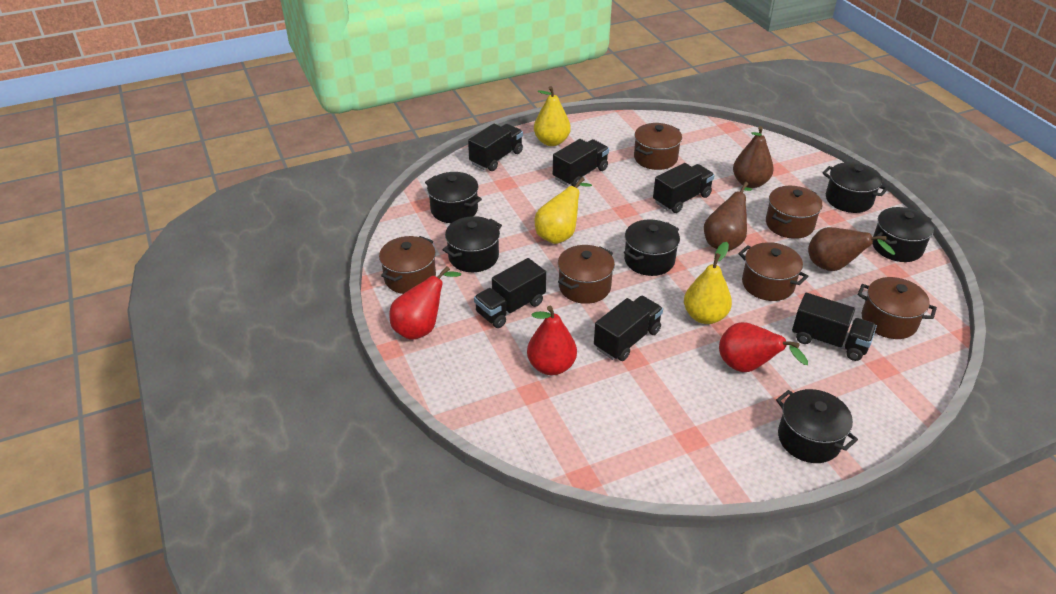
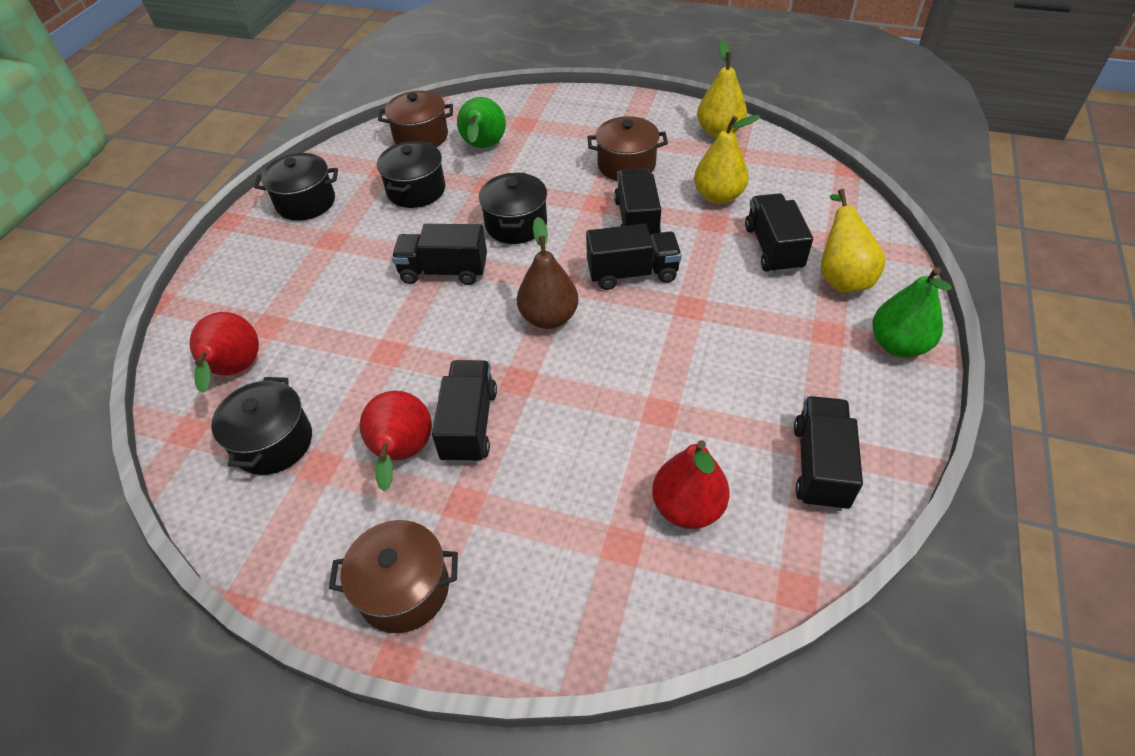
black pot: 6 -> 4
brown pear: 3 -> 1
brown pot: 6 -> 3
green pear: 0 -> 2

